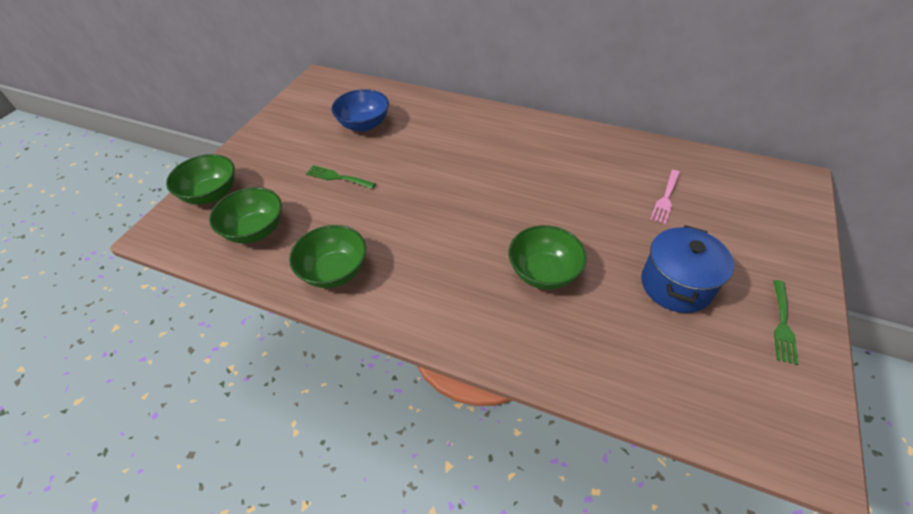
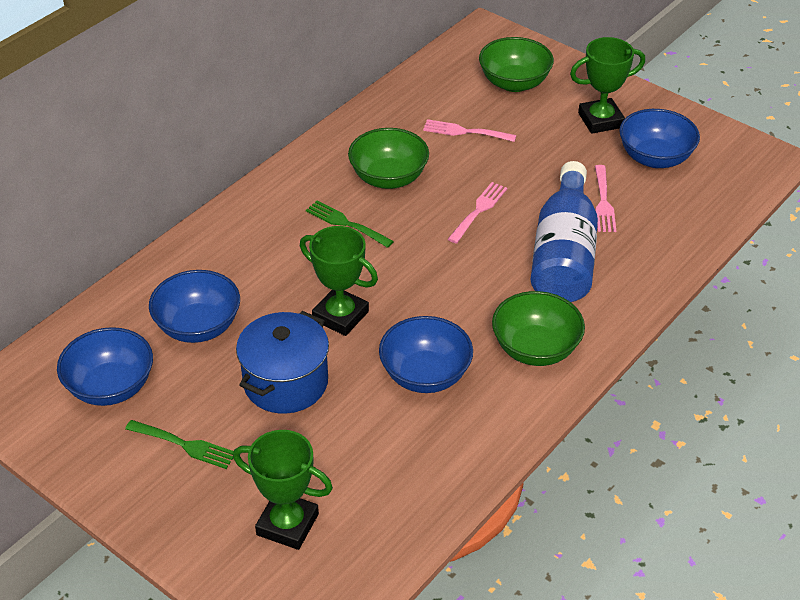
blue bottle: 0 -> 1
blue bowl: 1 -> 4
green bowl: 4 -> 3
green trophy: 0 -> 3
pink fork: 1 -> 3

